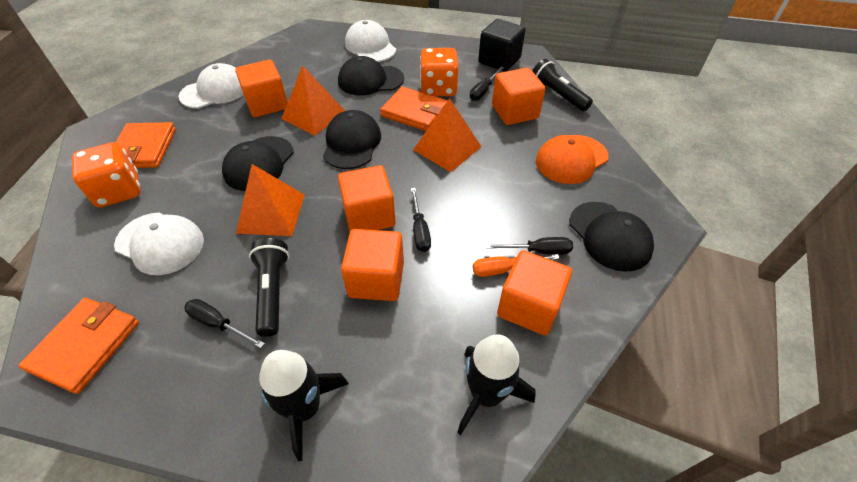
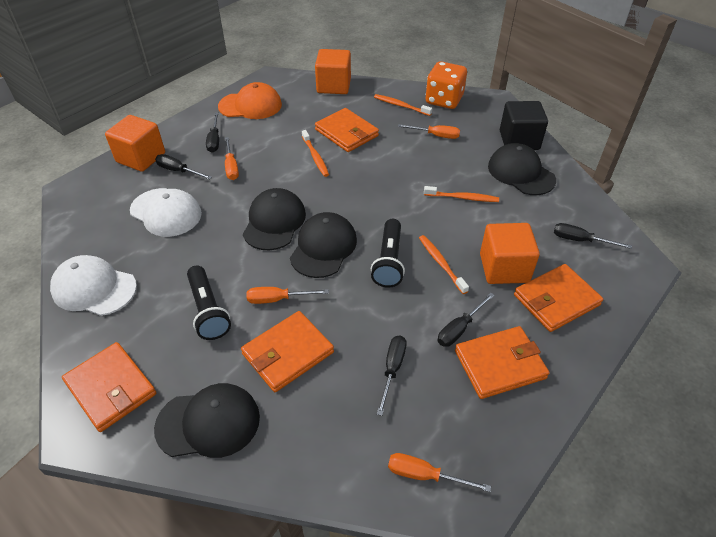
black rocket: 2 -> 0
black screwdriver: 4 -> 5
orange cube: 5 -> 3
orange dice: 2 -> 1
orange pyramid: 3 -> 0
orange screwdriver: 1 -> 4
orange toothbrush: 0 -> 4
orange wallet: 3 -> 5
white cap: 3 -> 2

